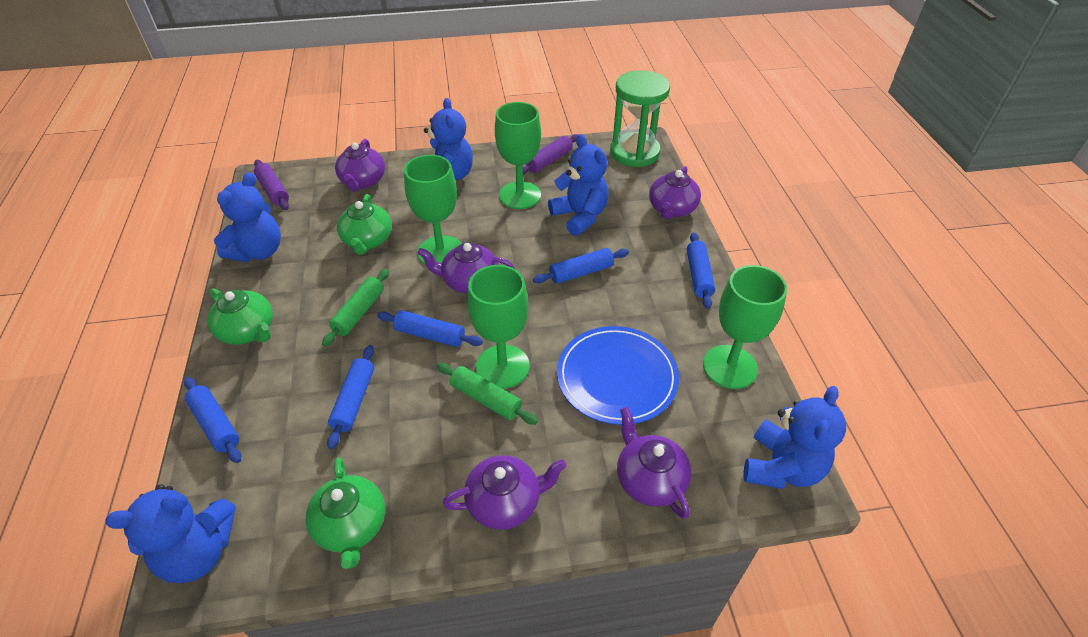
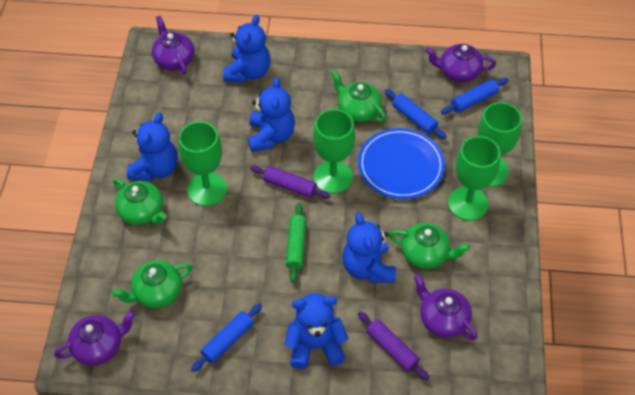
blue rolling pin: 5 -> 3
green hourglass: 1 -> 0
green rolling pin: 2 -> 1
green teapot: 3 -> 4
purple teapot: 5 -> 4

